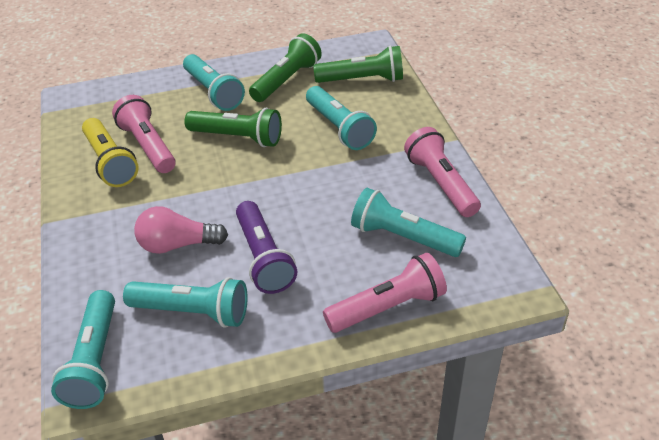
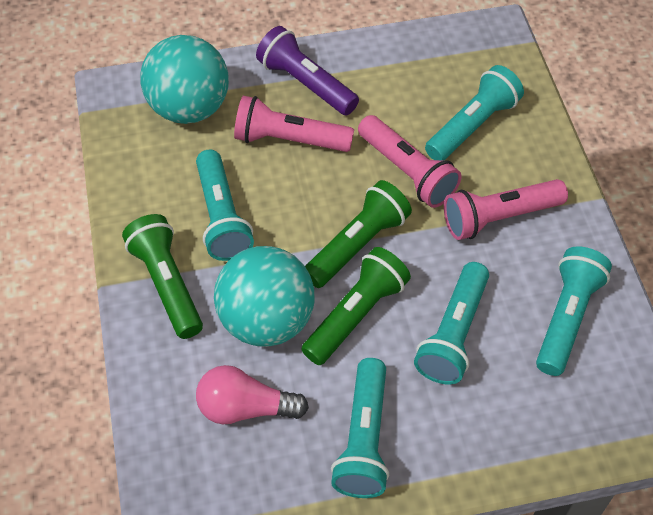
turquoise ball: 0 -> 2
yellow flashlight: 1 -> 0

